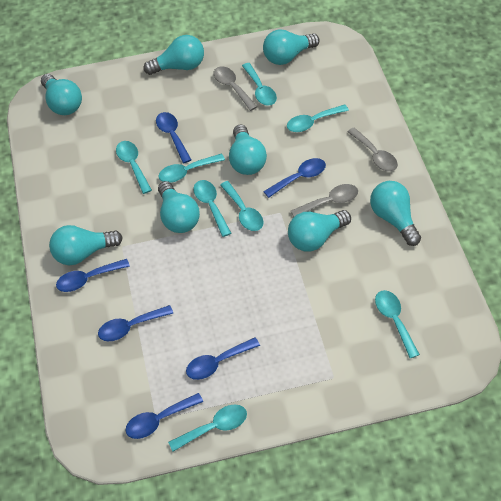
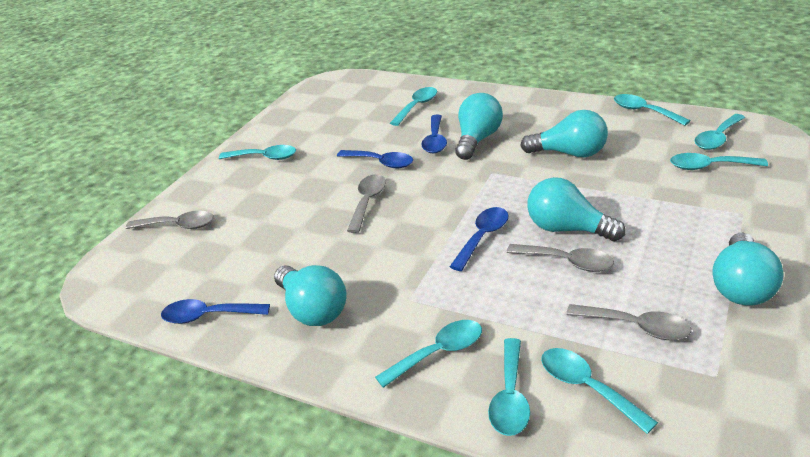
blue spoon: 6 -> 4
grey spoon: 3 -> 4
turquoise light bulb: 8 -> 5

